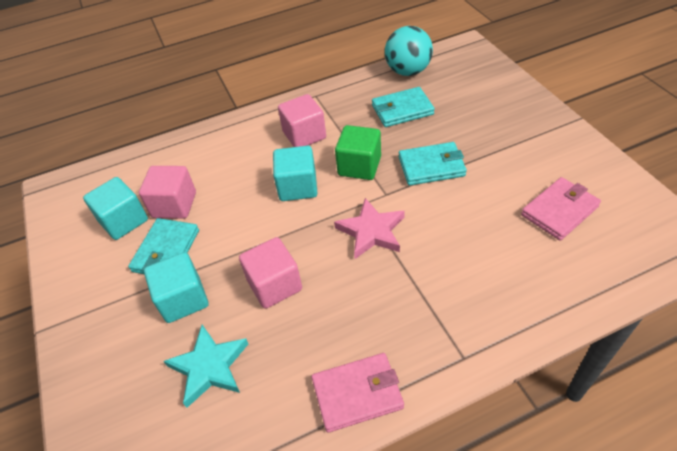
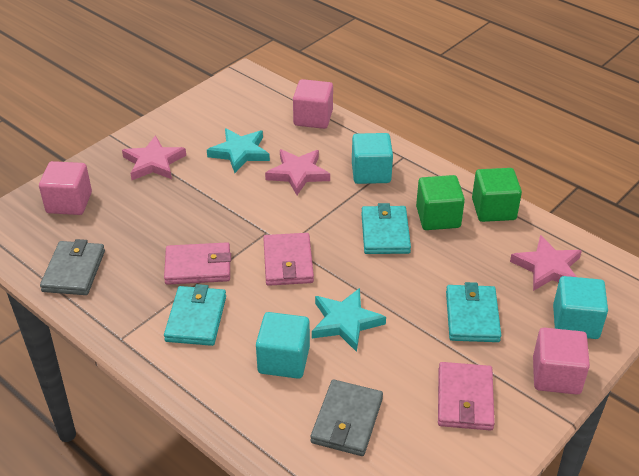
green cube: 1 -> 2
grey wallet: 0 -> 2
pink star: 1 -> 3
pink wallet: 2 -> 3
turquoise ball: 1 -> 0
turquoise star: 1 -> 2

